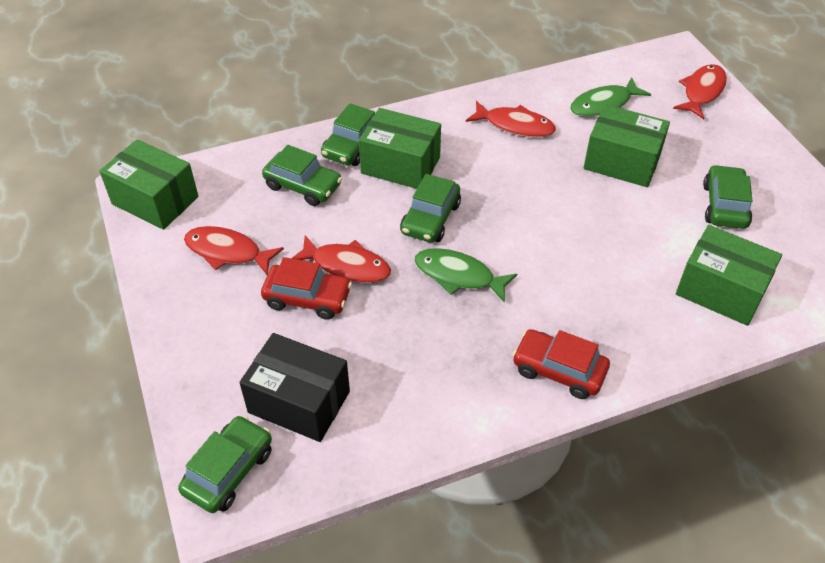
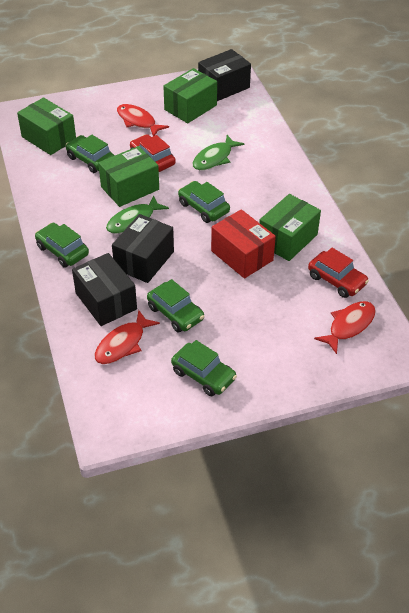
black box: 1 -> 3
red box: 0 -> 1
red fish: 4 -> 3

